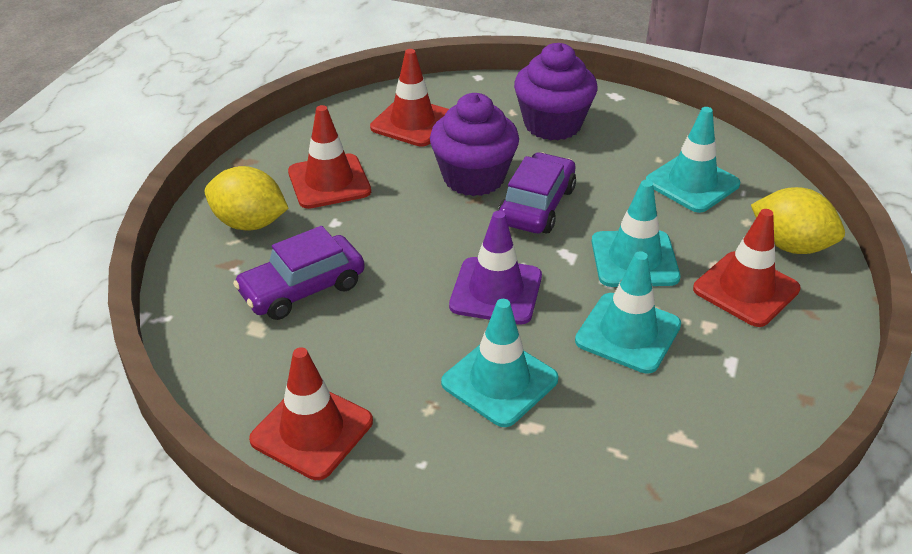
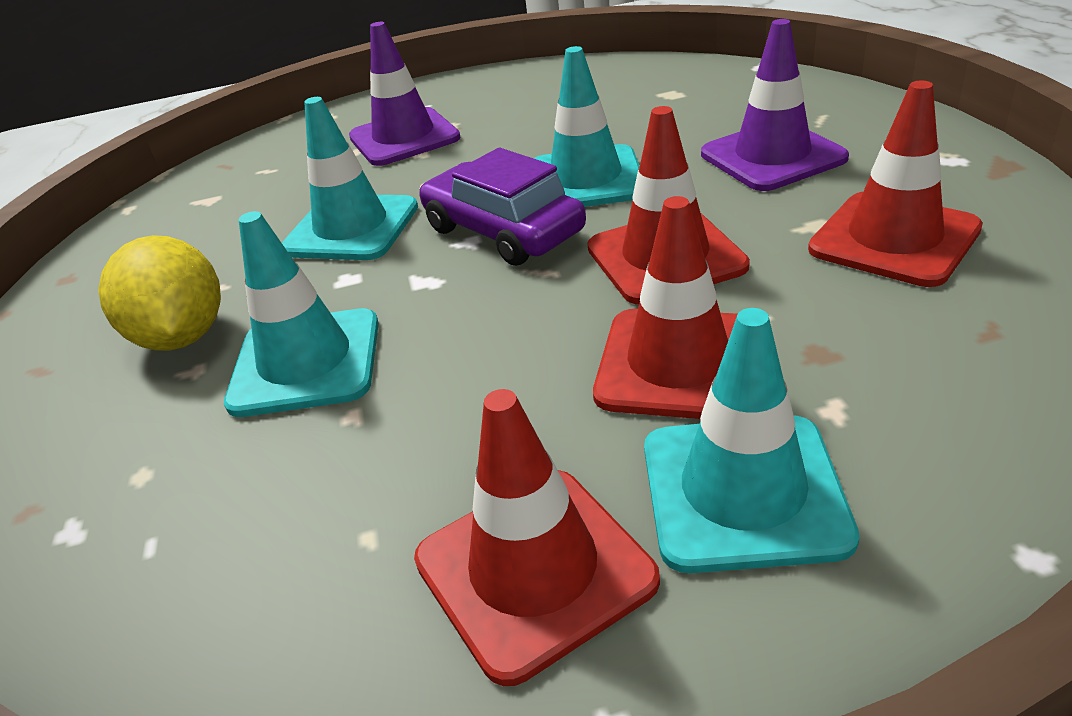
purple car: 2 -> 1
purple cupcake: 2 -> 0
purple traffic cone: 1 -> 2
yellow lemon: 2 -> 1

